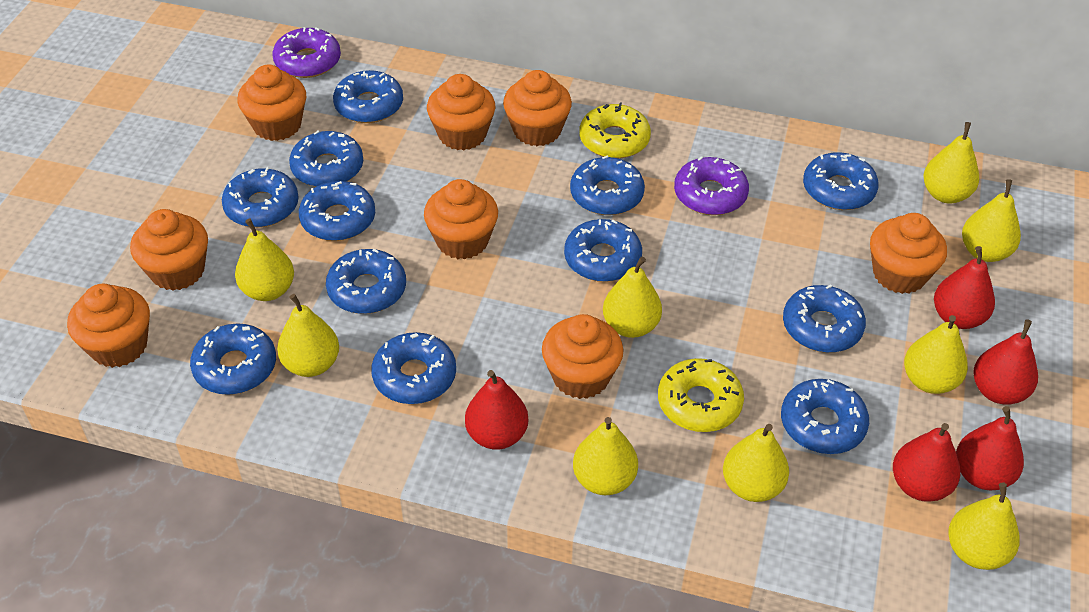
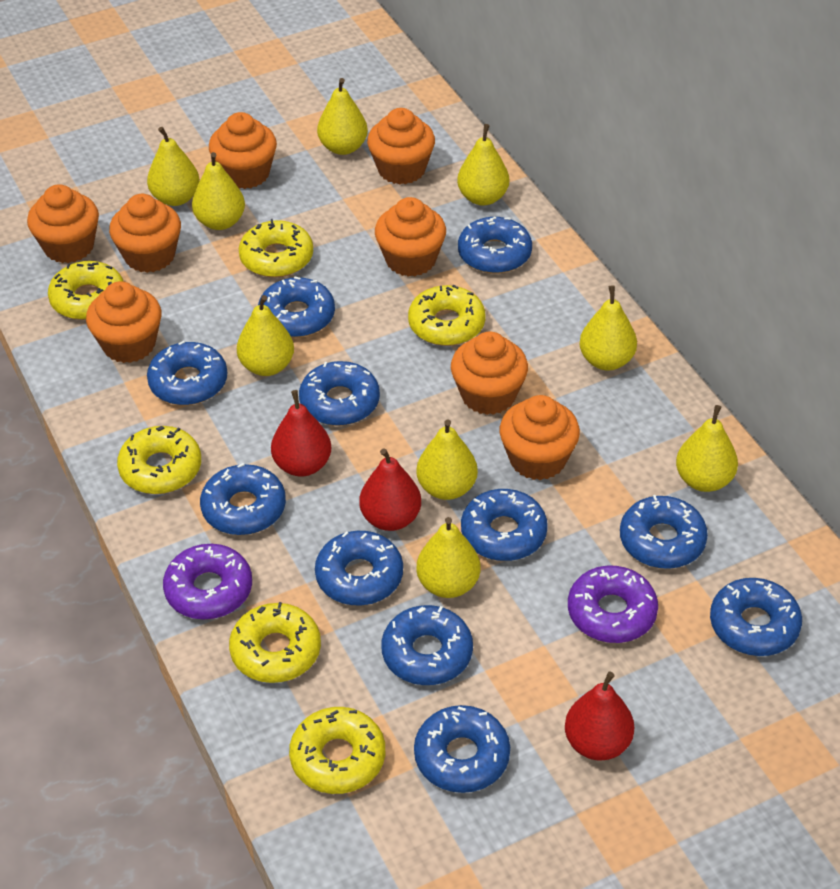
blue donut: 12 -> 11
red pear: 5 -> 3
yellow donut: 2 -> 6

